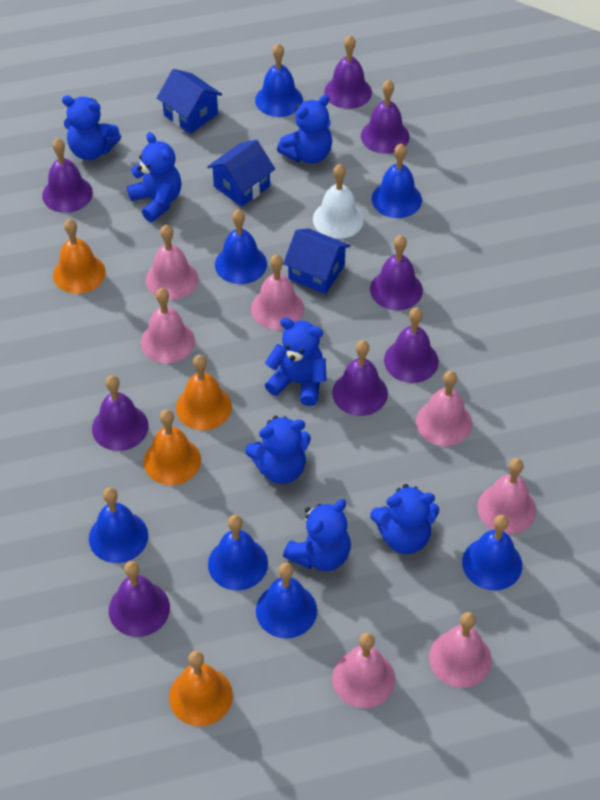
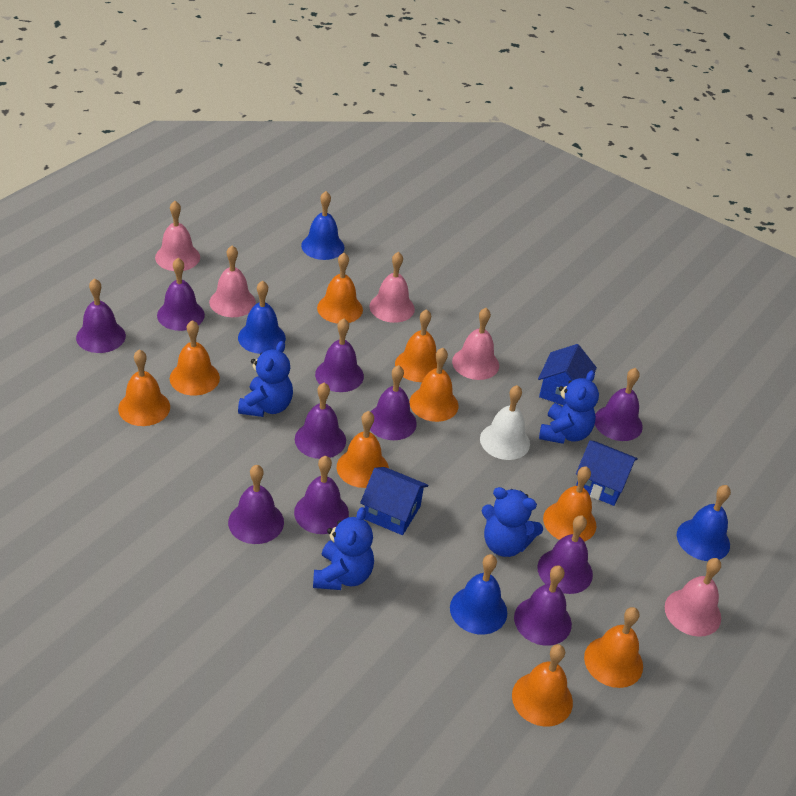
blue bell: 7 -> 4
blue teddy bear: 7 -> 4
orange bell: 4 -> 9
pink bell: 7 -> 5
purple bell: 8 -> 10

